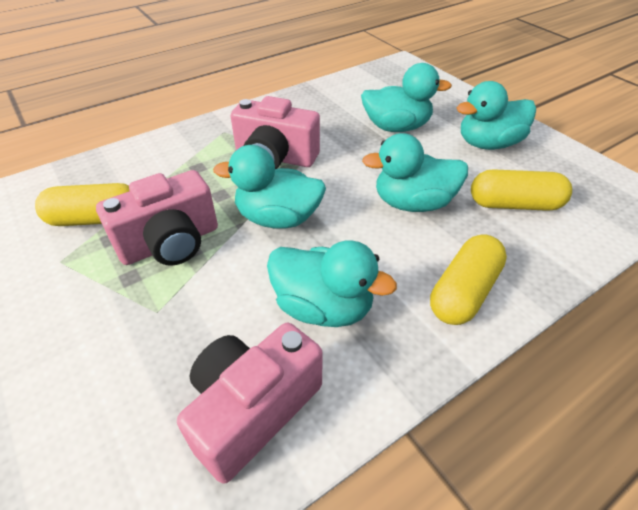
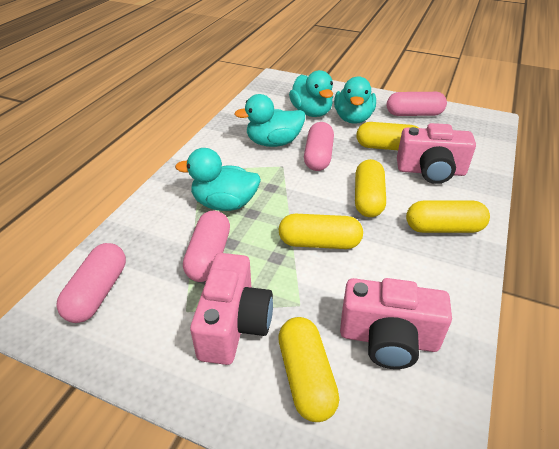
pink capsule: 0 -> 4
turquoise duck: 5 -> 4
yellow capsule: 3 -> 5

